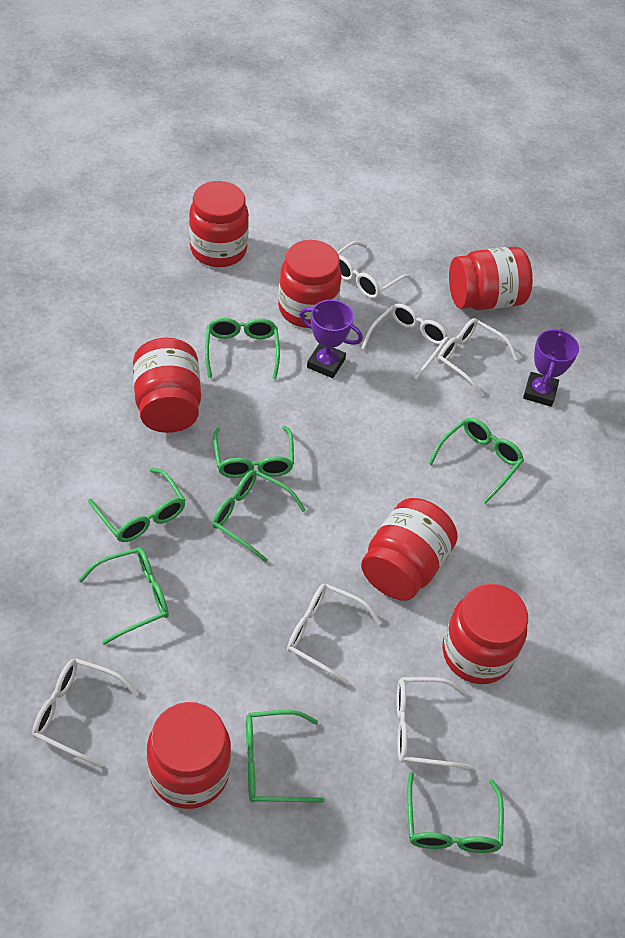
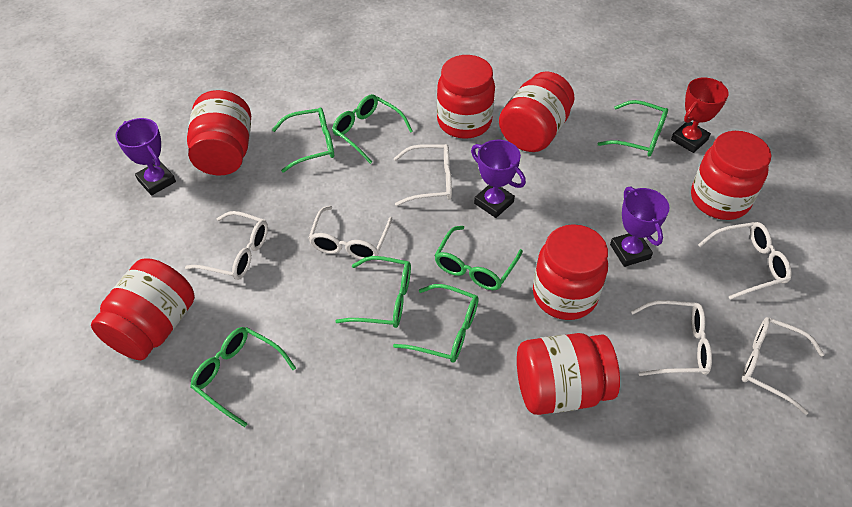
green glasses: 8 -> 7
purple trophy: 2 -> 3
red trophy: 0 -> 1

